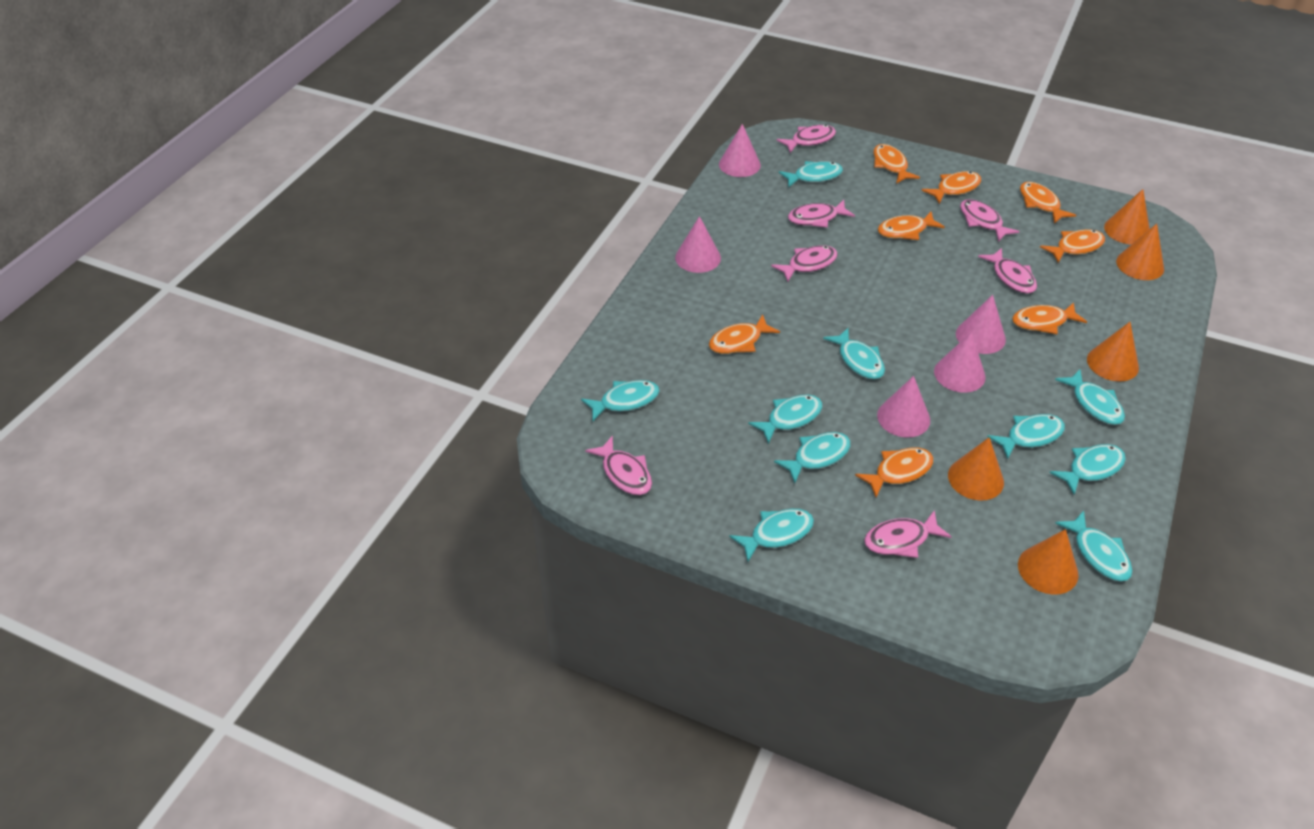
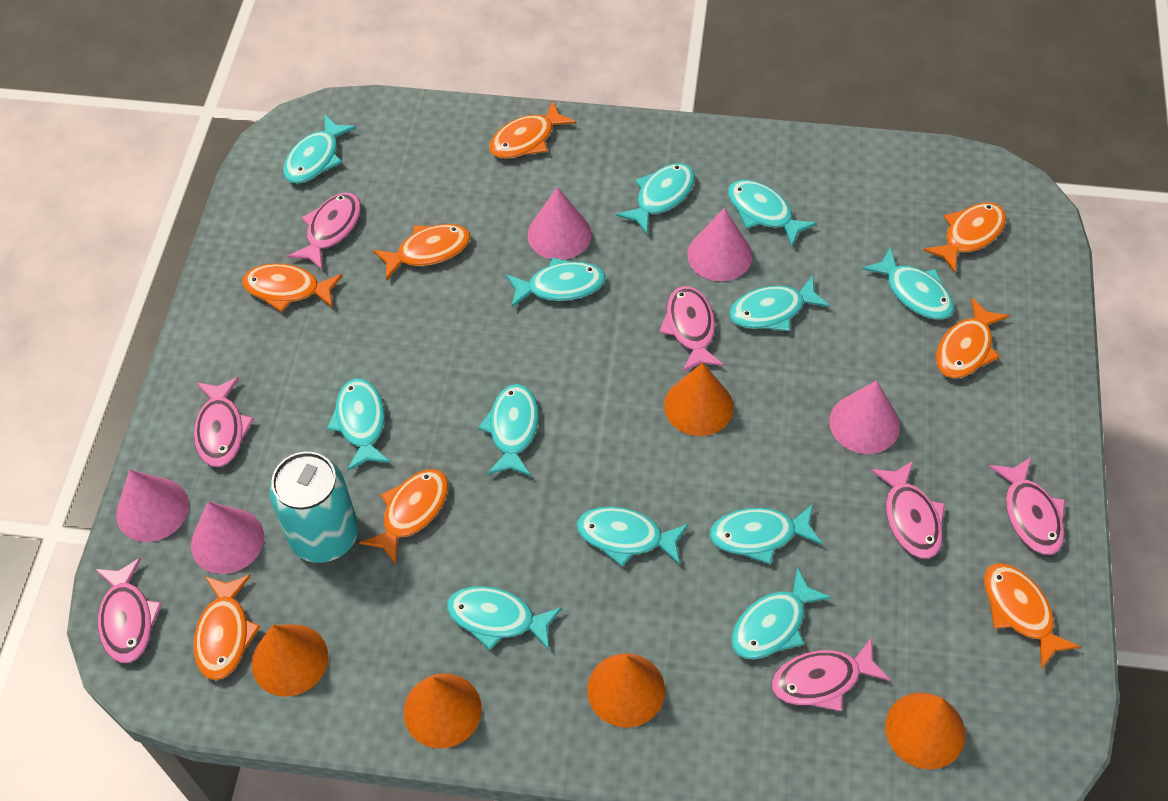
turquoise can: 0 -> 1
turquoise fish: 10 -> 12

